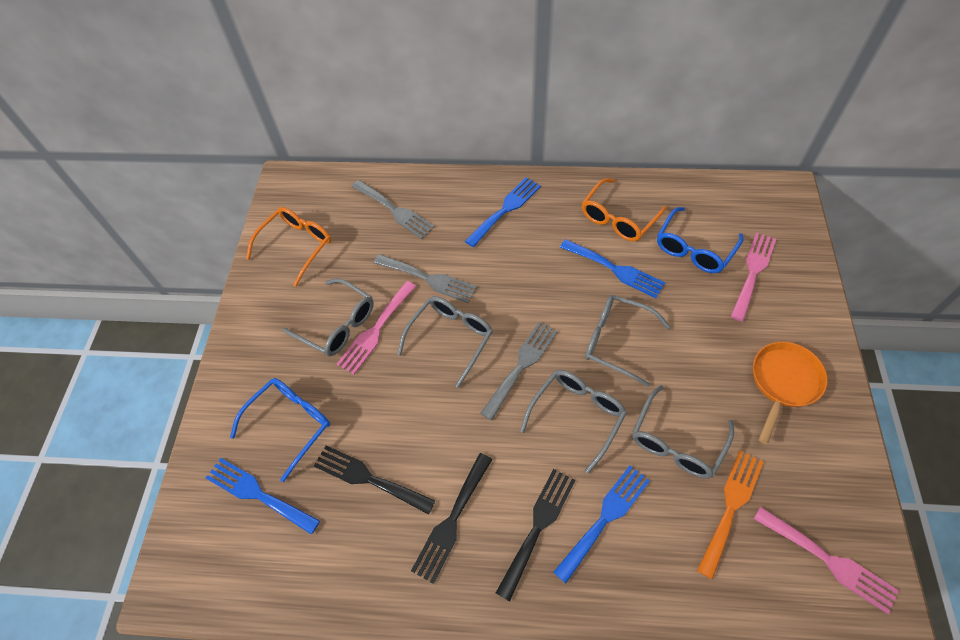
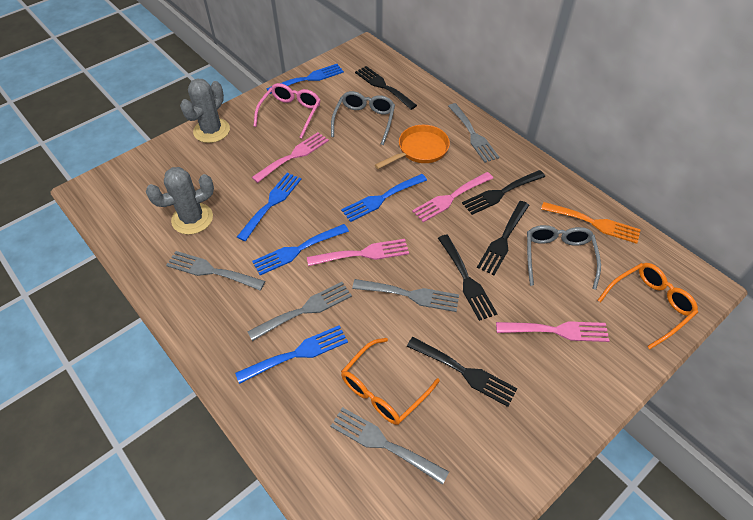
black fork: 3 -> 5
blue fork: 4 -> 5
blue glasses: 2 -> 0
grey cactus: 0 -> 2
grey fork: 3 -> 5
grey glasses: 5 -> 2
pink fork: 3 -> 4
pink glasses: 0 -> 1

